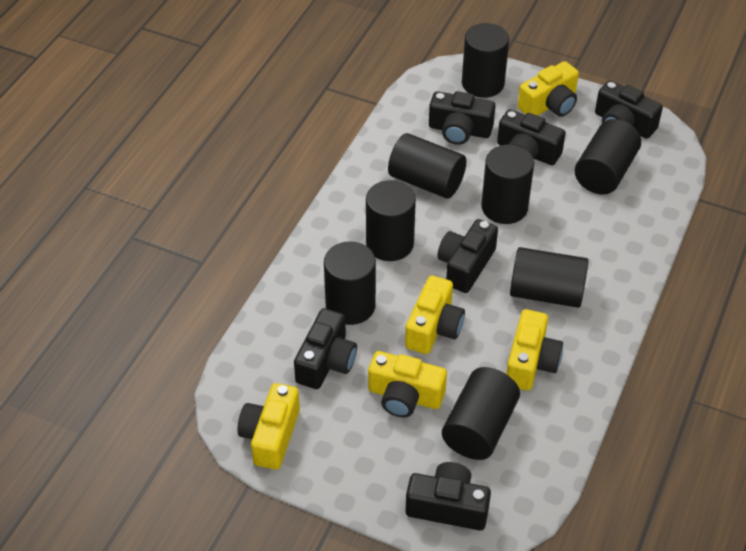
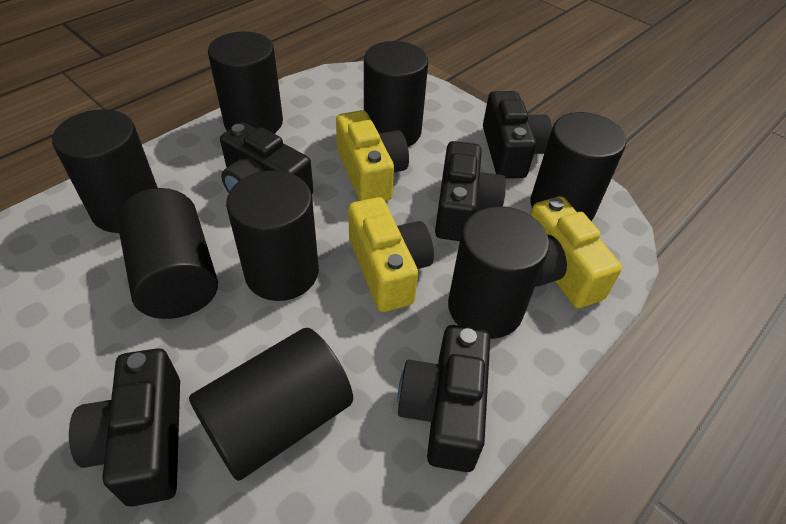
black camera: 6 -> 5
yellow camera: 5 -> 3

